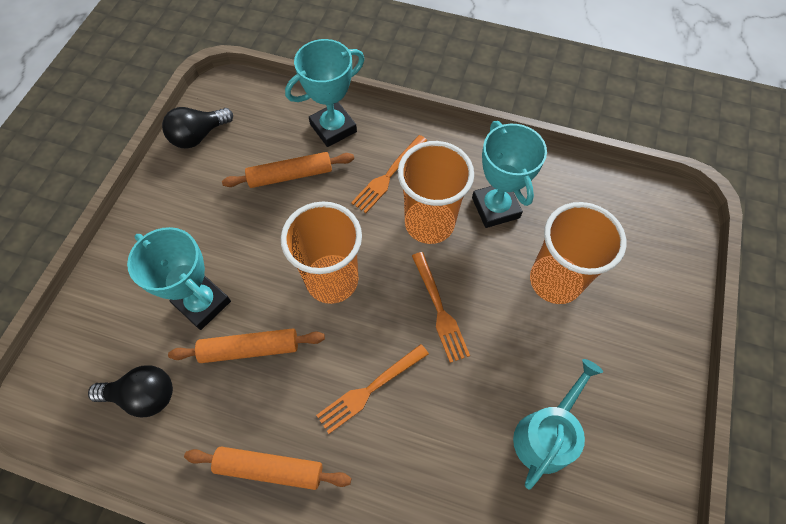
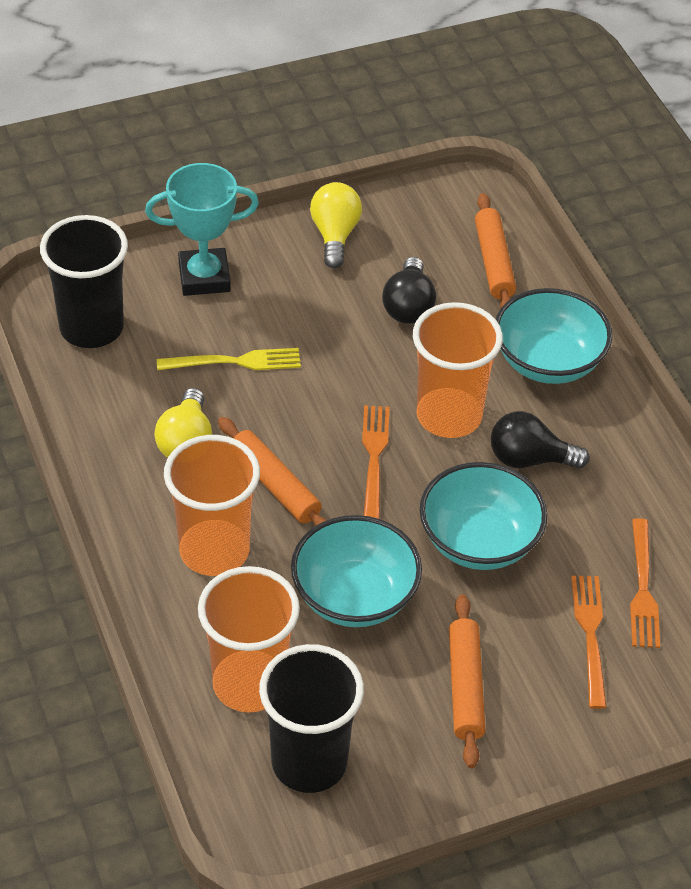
black cup: 0 -> 2
turquoise bowl: 0 -> 3
turquoise trophy: 3 -> 1
turquoise watering can: 1 -> 0
yellow fork: 0 -> 1
yellow light bulb: 0 -> 2

